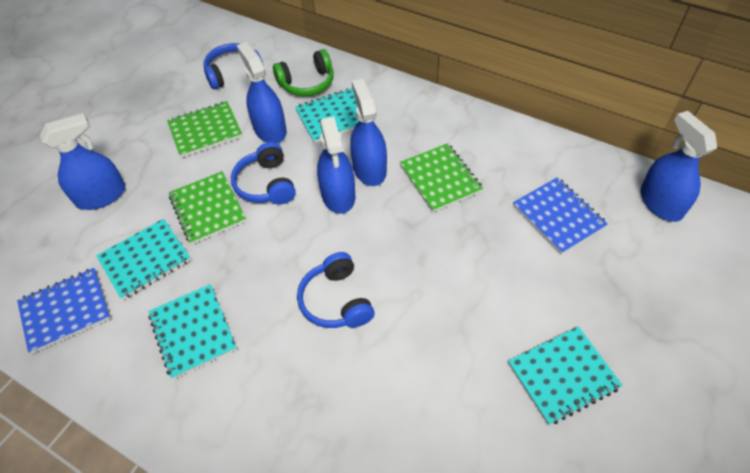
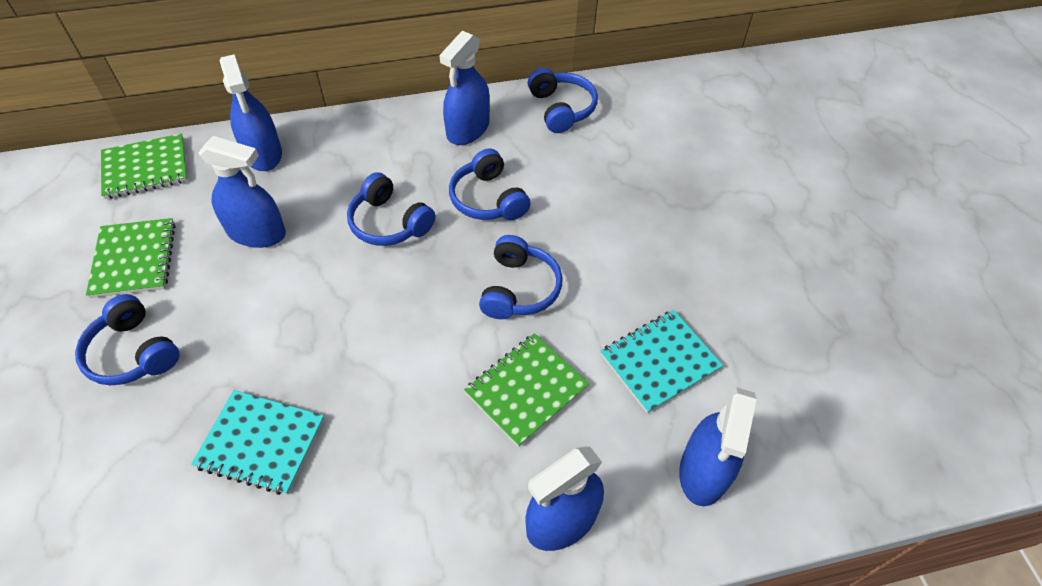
blue headphones: 3 -> 5
blue notebook: 2 -> 0
green headphones: 1 -> 0
turquoise notebook: 4 -> 2

